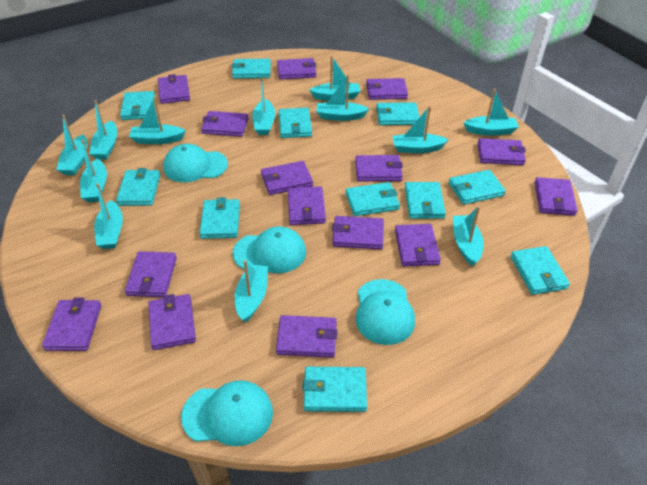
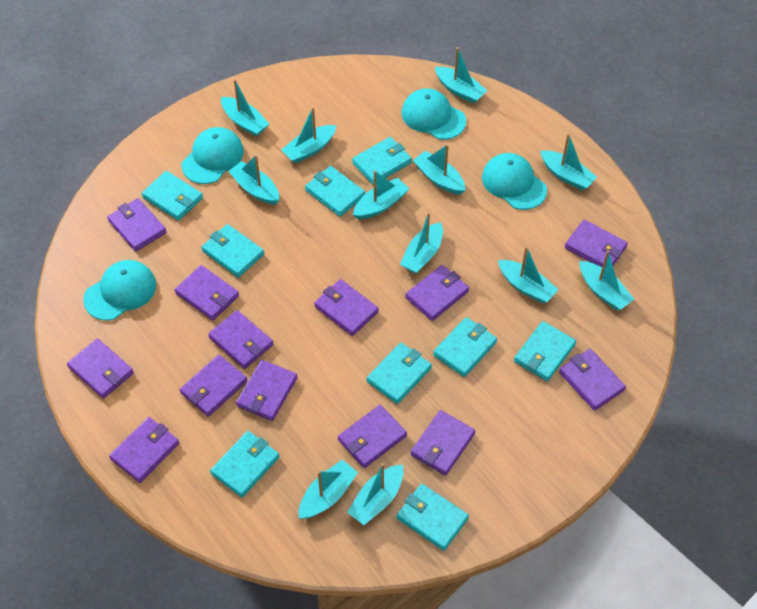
purple wallet: 15 -> 13
turquoise wallet: 11 -> 9

